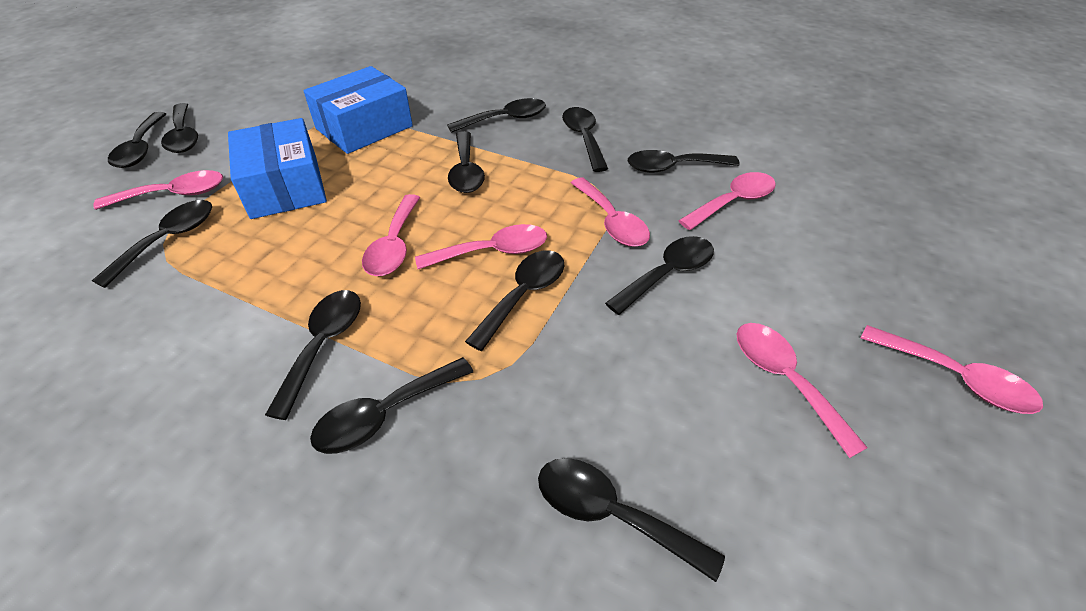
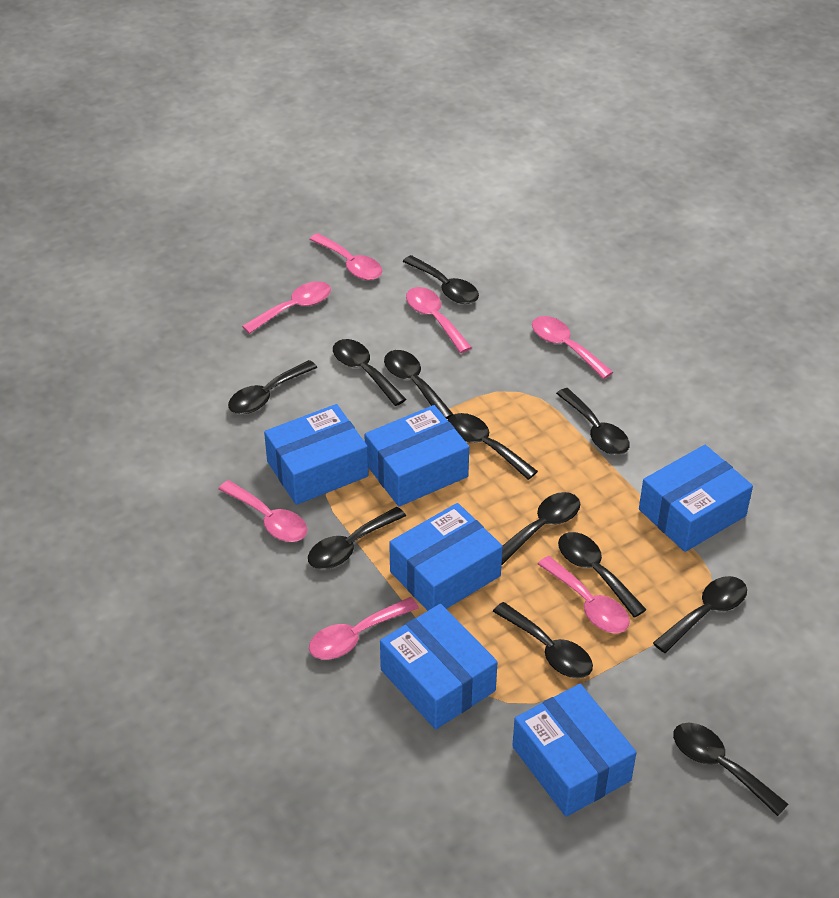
blue box: 2 -> 6

